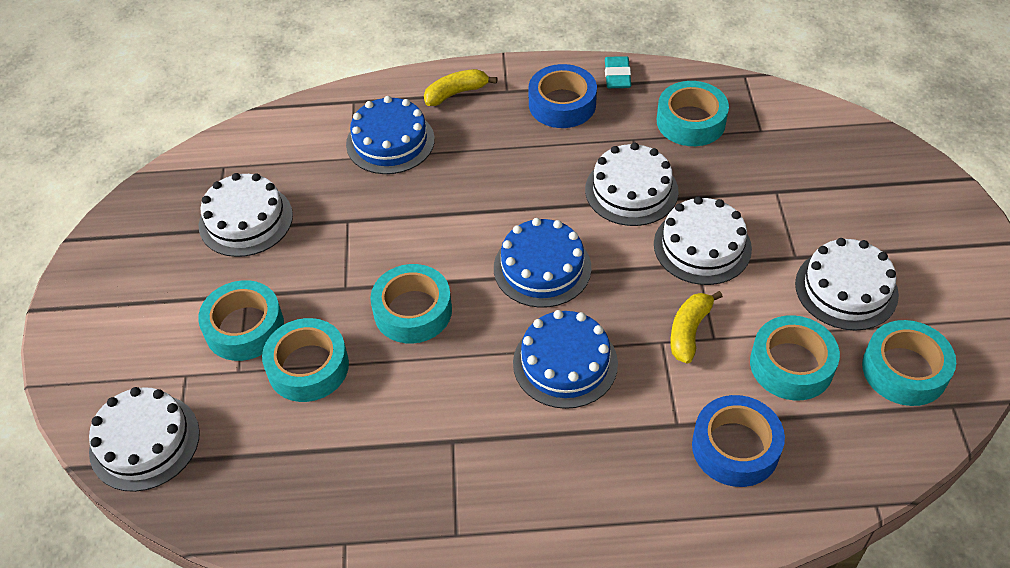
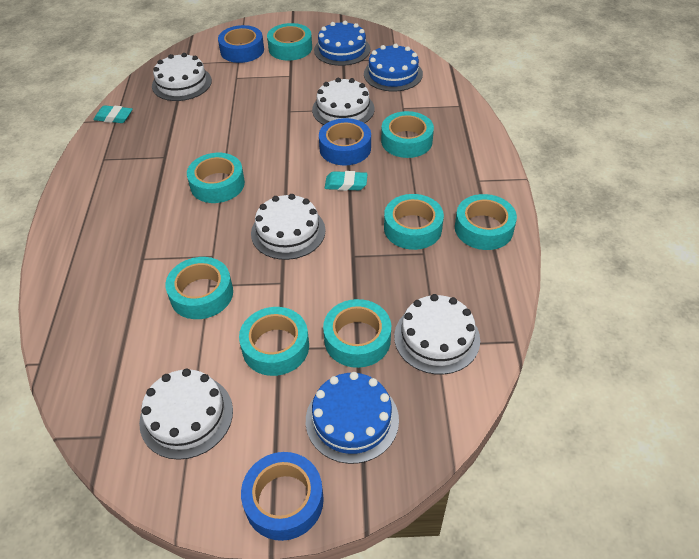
blue tape: 2 -> 3
turquoise eraser: 1 -> 2
turquoise tape: 6 -> 8
yellow banana: 2 -> 0

